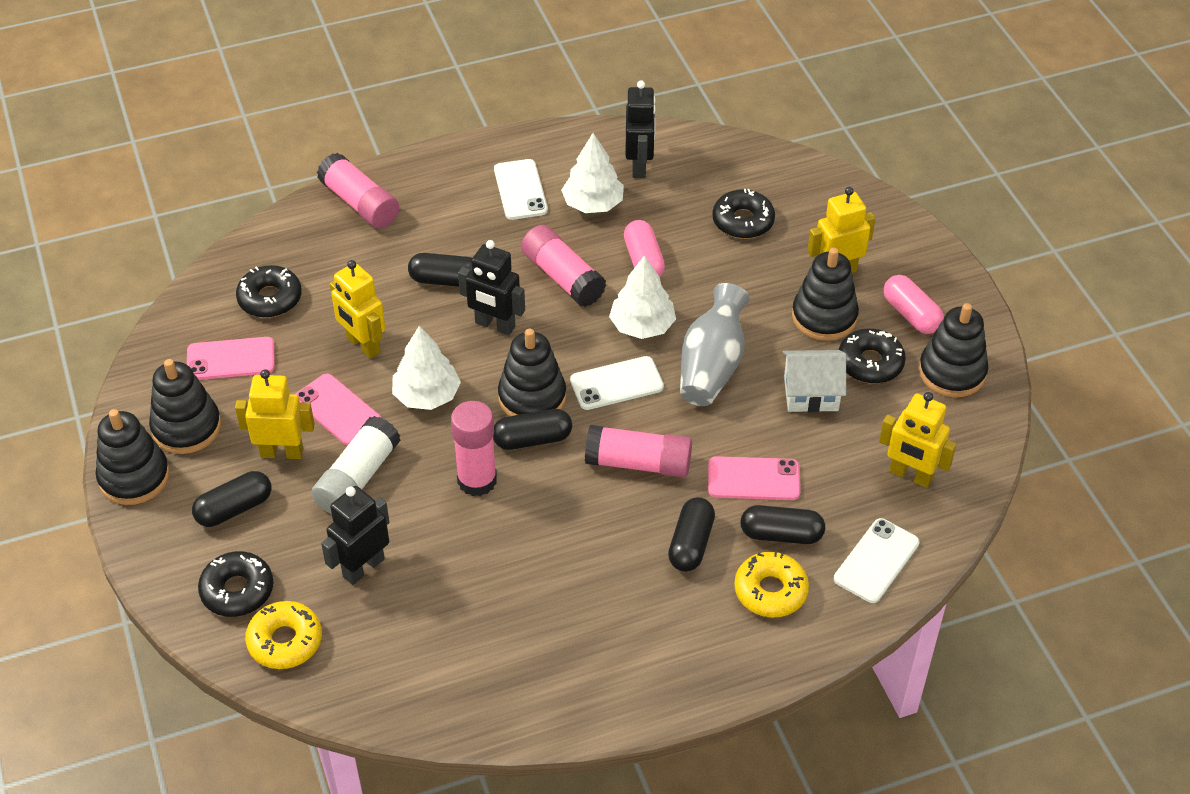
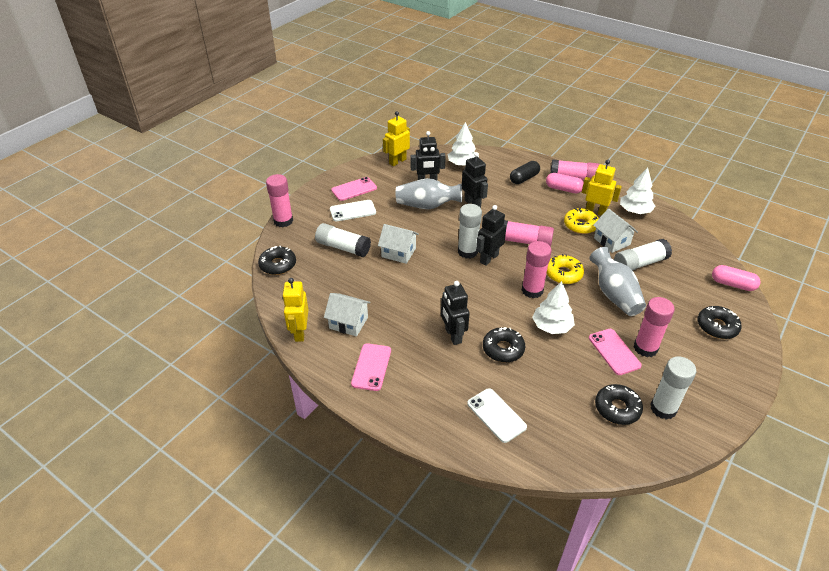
black capsule: 5 -> 1
black robot: 3 -> 4
black stacking toy: 5 -> 0
grey vase: 1 -> 2
pink glue stick: 4 -> 5
white glue stick: 1 -> 4
white house: 1 -> 3
white phone: 3 -> 2
yellow robot: 4 -> 3

